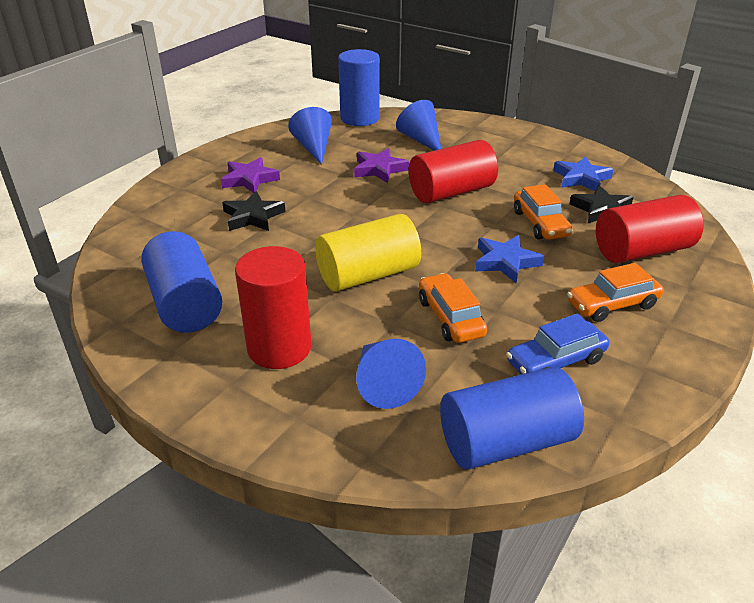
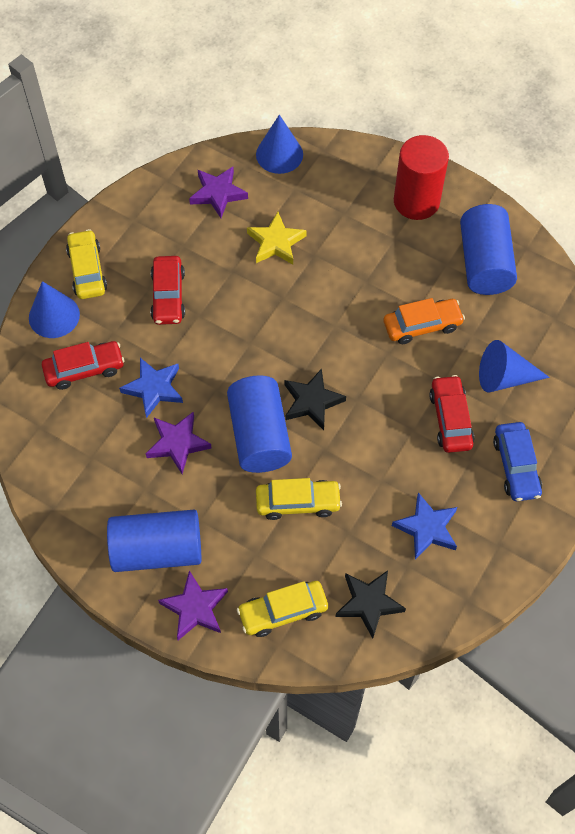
orange car: 3 -> 1
purple star: 2 -> 3
red car: 0 -> 3
red cylinder: 3 -> 1
yellow car: 0 -> 3
yellow cylinder: 1 -> 0
yellow star: 0 -> 1

